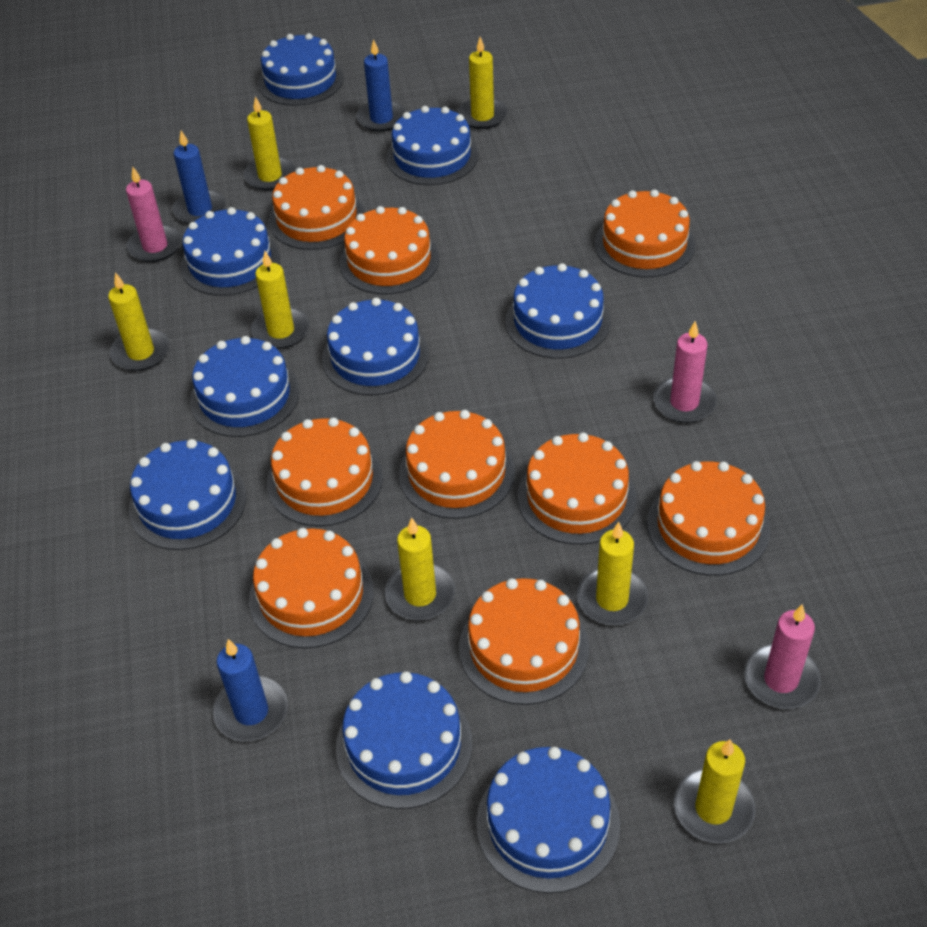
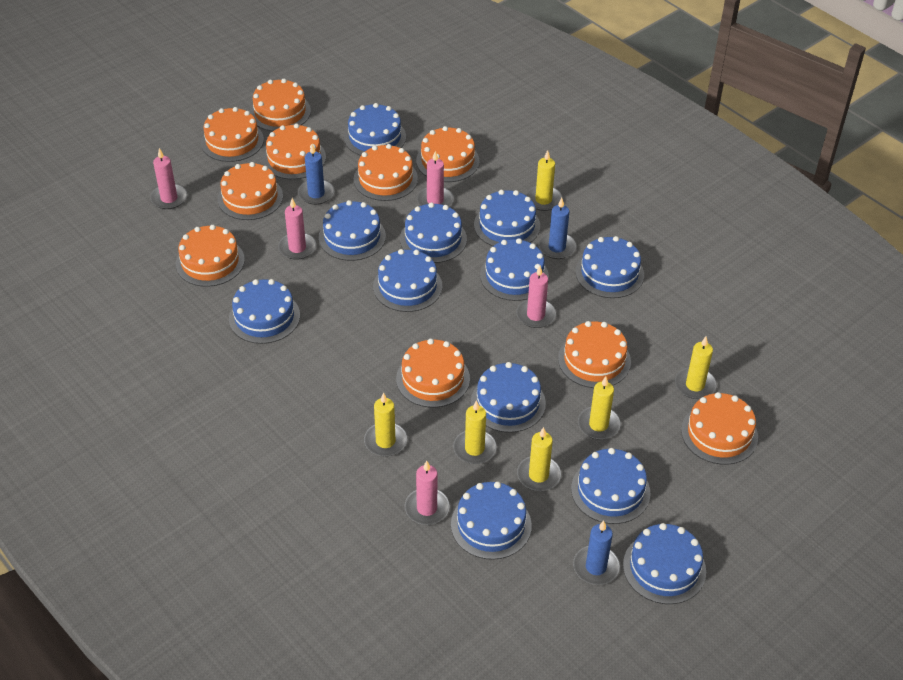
blue cake: 9 -> 12
orange cake: 9 -> 10
pink candle: 3 -> 5
yellow candle: 7 -> 6

